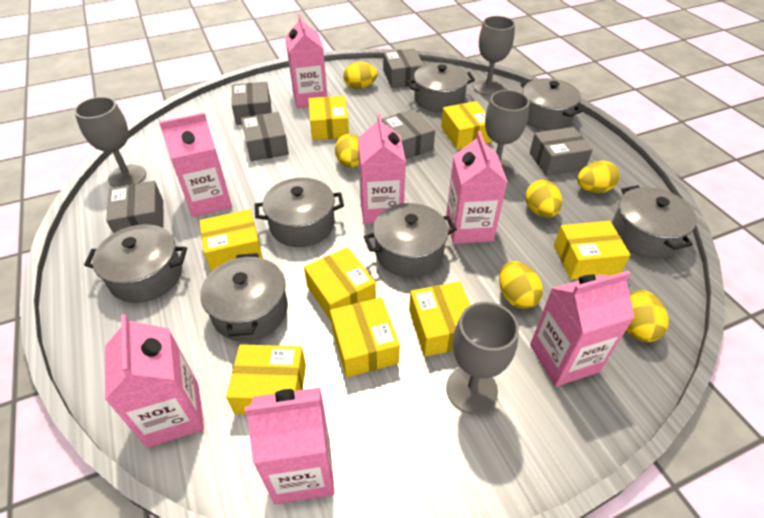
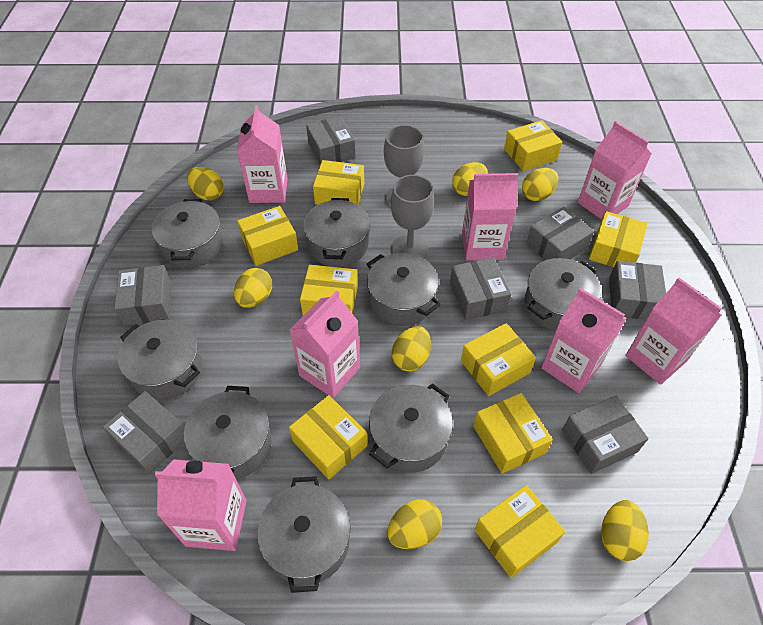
grey box: 6 -> 7
grey goblet: 4 -> 2
grey pot: 7 -> 8
yellow box: 8 -> 9
yellow egg: 6 -> 7

